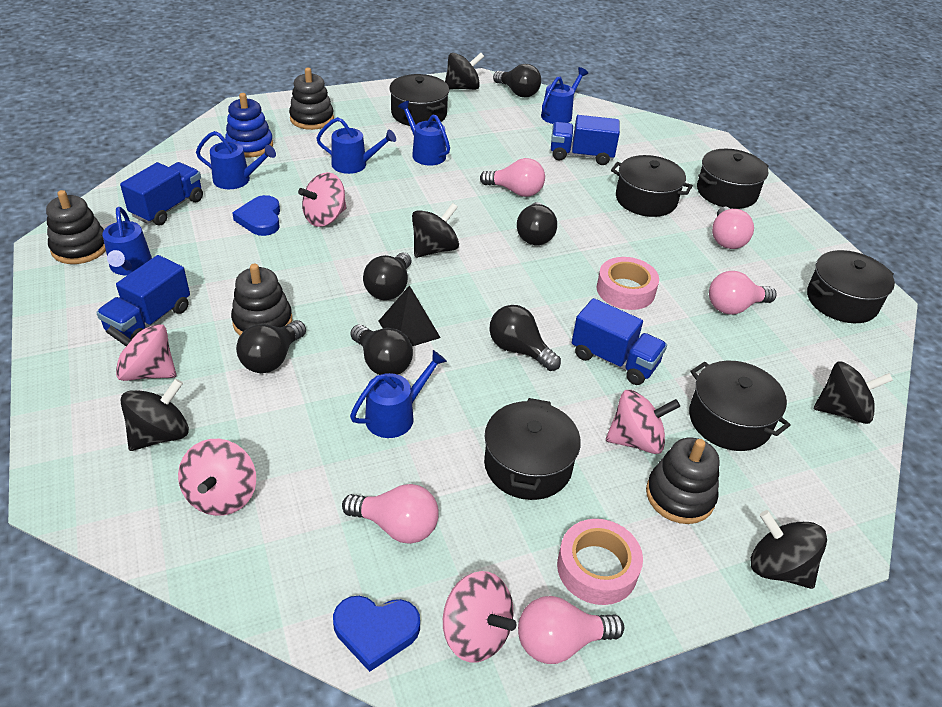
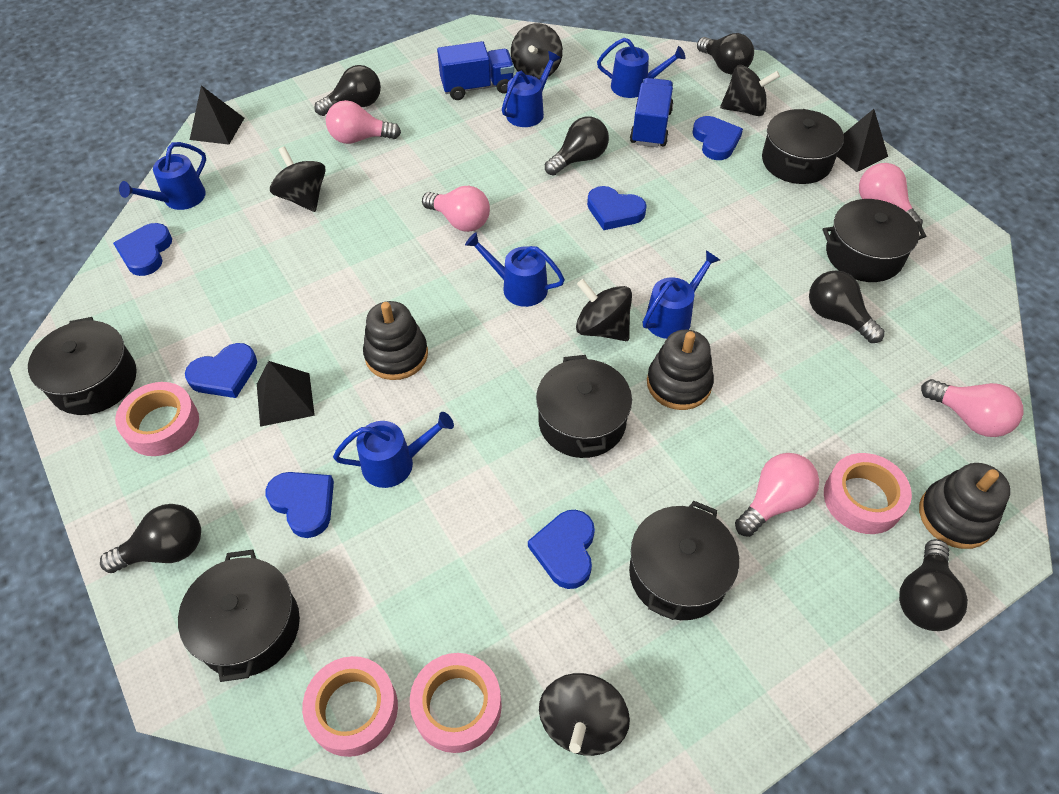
black pyramid: 1 -> 3
black stacking toy: 4 -> 3
blue heart: 2 -> 6
blue stacking toy: 1 -> 0
blue truck: 4 -> 2
pink spinning top: 5 -> 0
pink tape: 2 -> 4

